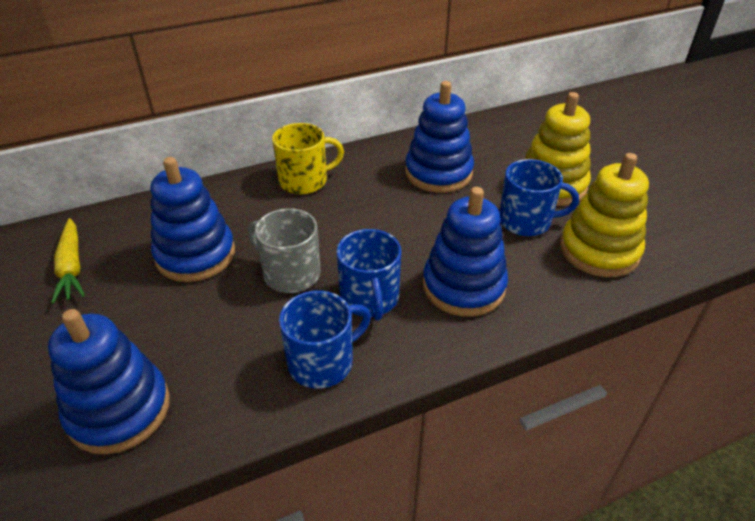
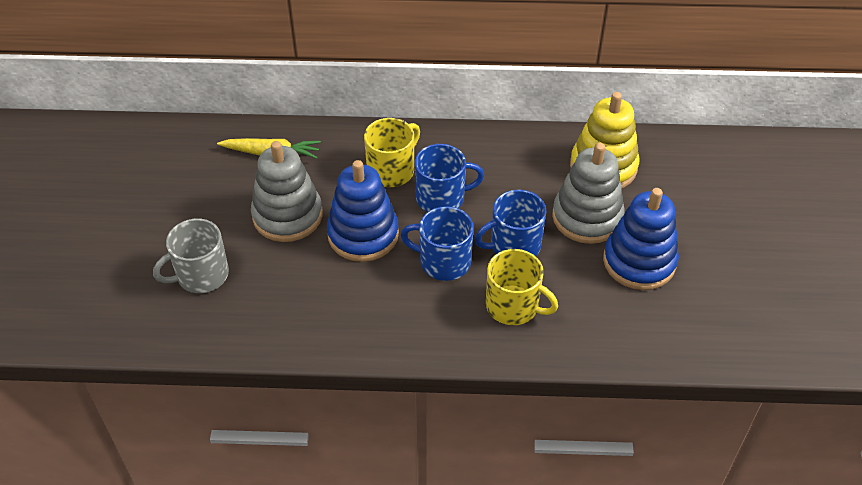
blue stacking toy: 4 -> 2
grey stacking toy: 0 -> 2
yellow mug: 1 -> 2
yellow stacking toy: 2 -> 1

